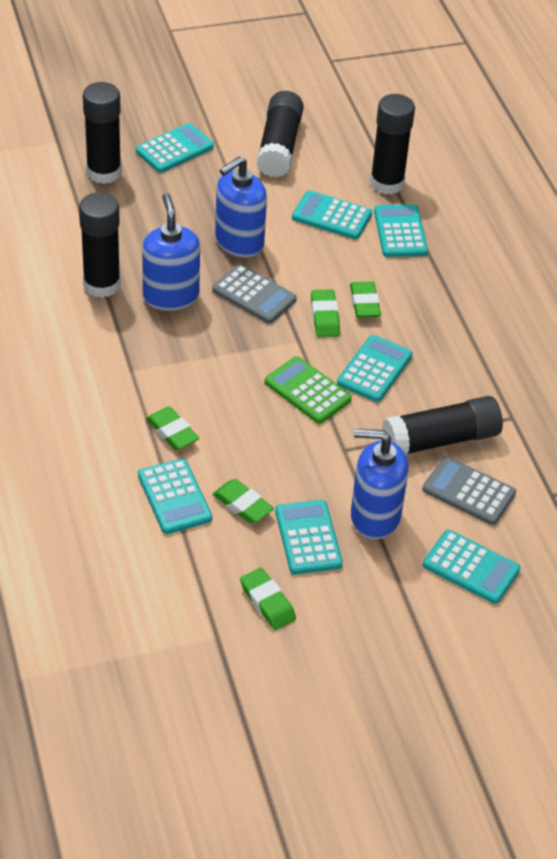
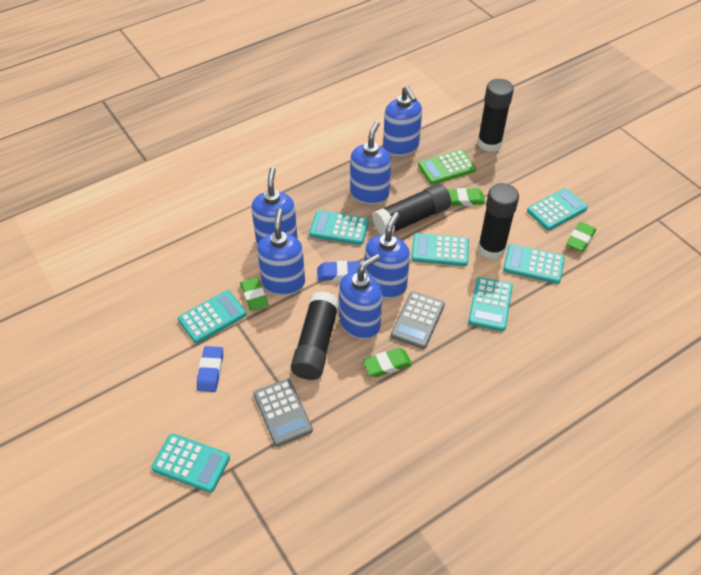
black glue stick: 5 -> 4
blue eraser: 0 -> 2
blue soap dispenser: 3 -> 6
green eraser: 5 -> 4

